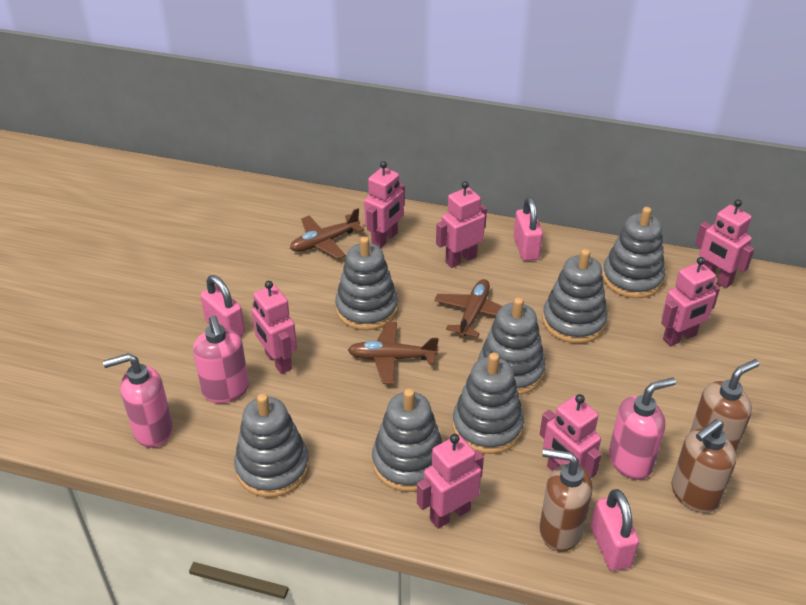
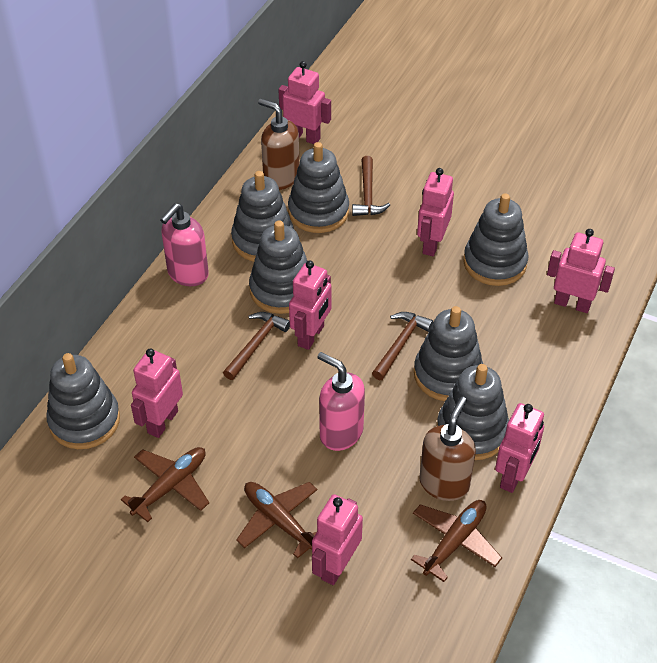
brown hammer: 0 -> 3
brown soap dispenser: 3 -> 2
pink padlock: 3 -> 0
pink soap dispenser: 3 -> 2

